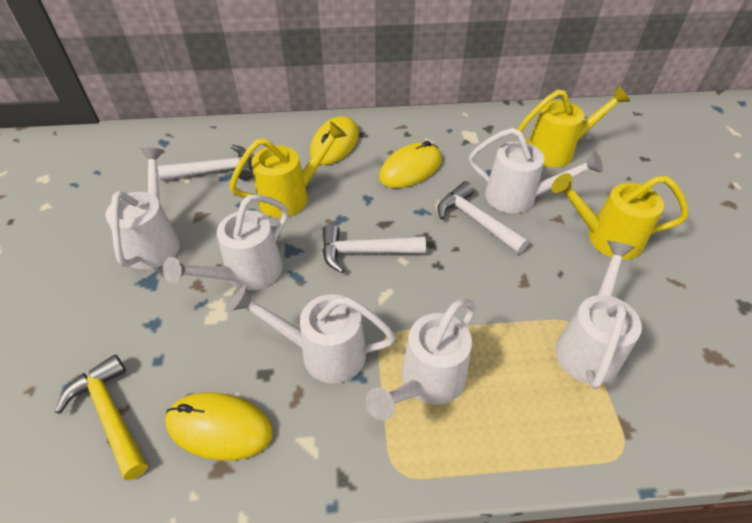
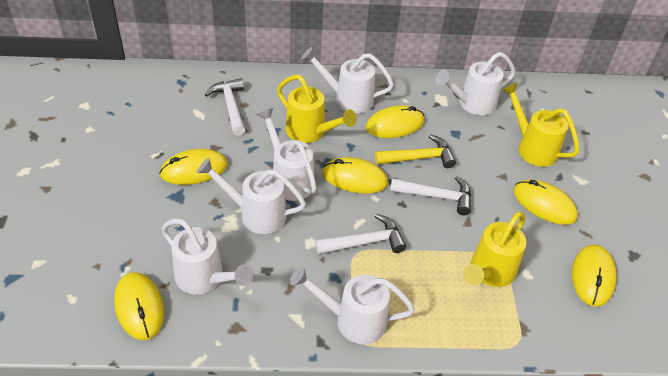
yellow mouse: 3 -> 6

